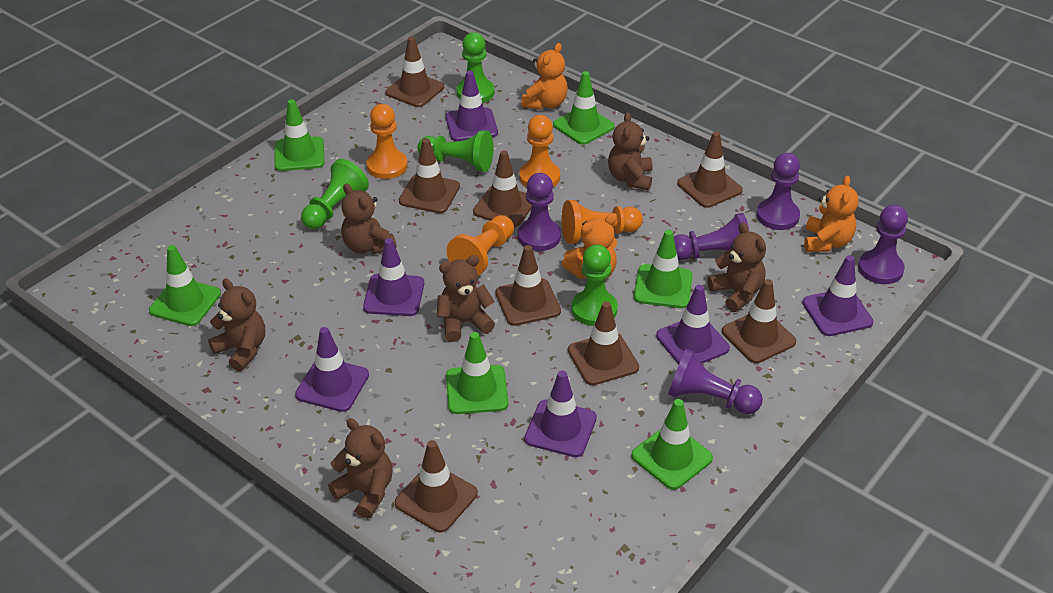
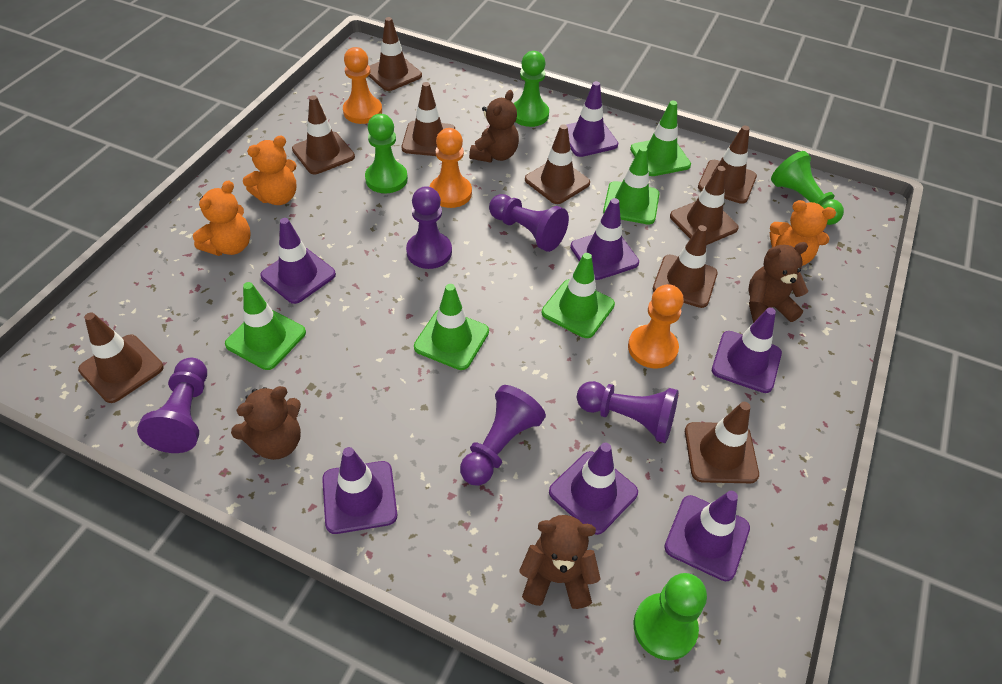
brown teddy bear: 6 -> 4
brown traffic cone: 8 -> 9
green traffic cone: 6 -> 5
orange pawn: 4 -> 3
purple traffic cone: 6 -> 7

